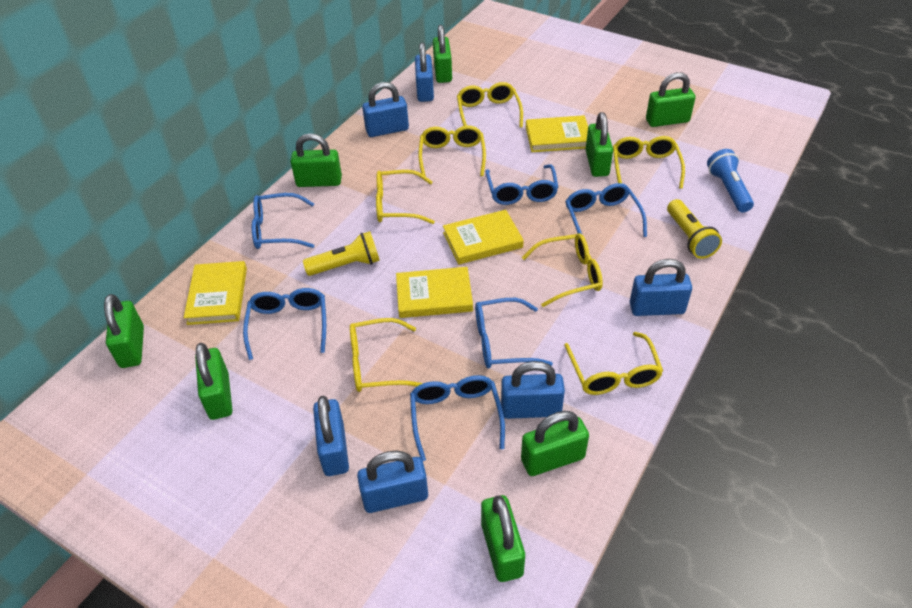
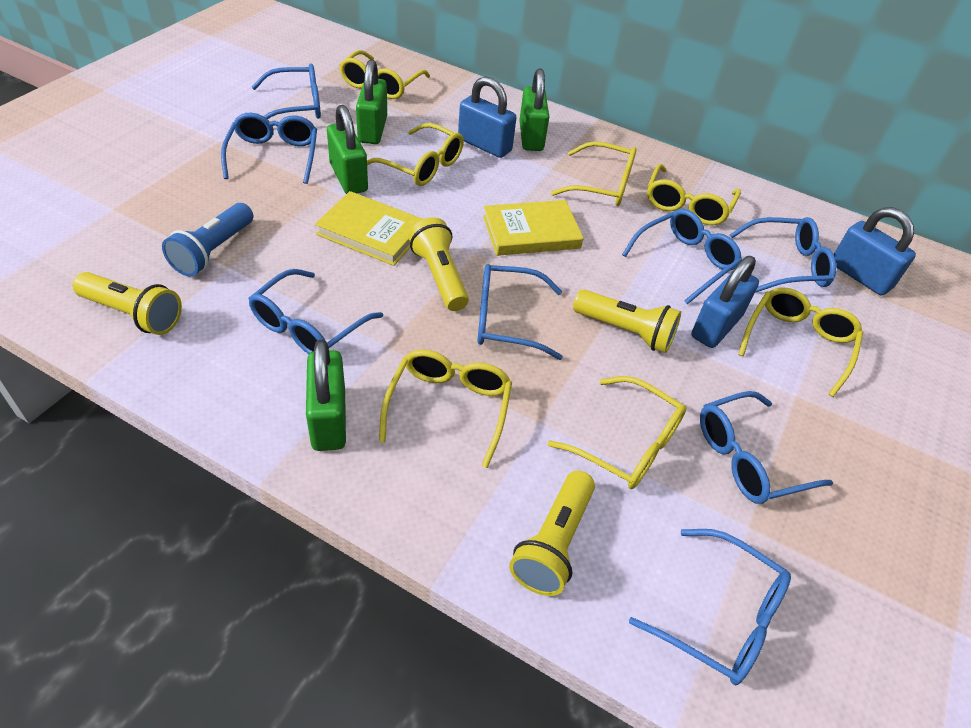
blue glasses: 6 -> 8
blue padlock: 6 -> 3
green padlock: 8 -> 4
yellow book: 4 -> 2
yellow flashlight: 2 -> 4

